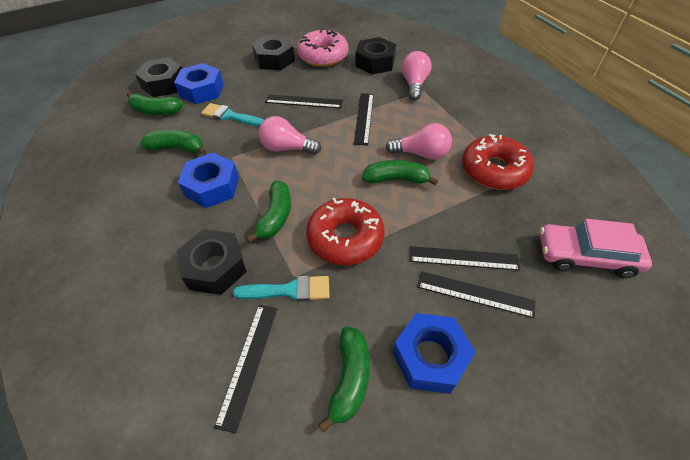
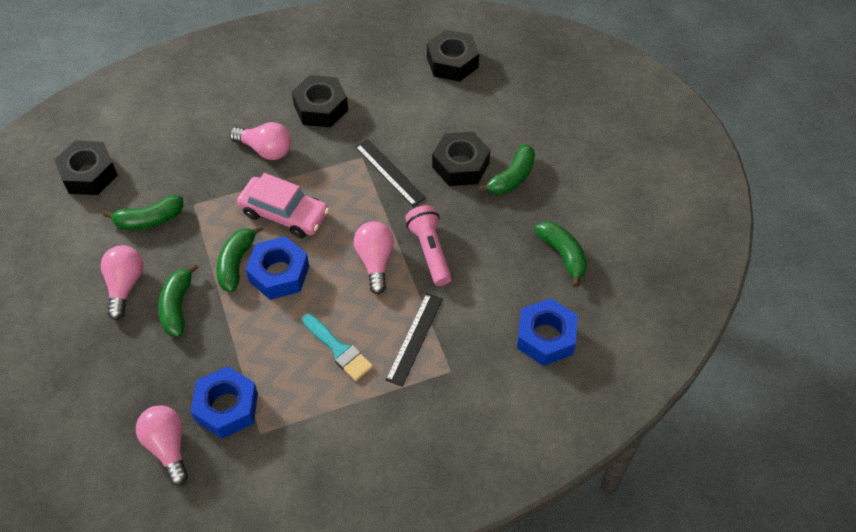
black ruler: 5 -> 2
pink donut: 1 -> 0
pink flashlight: 0 -> 1
pink light bulb: 3 -> 4
red donut: 2 -> 0
turquoise brush: 2 -> 1

